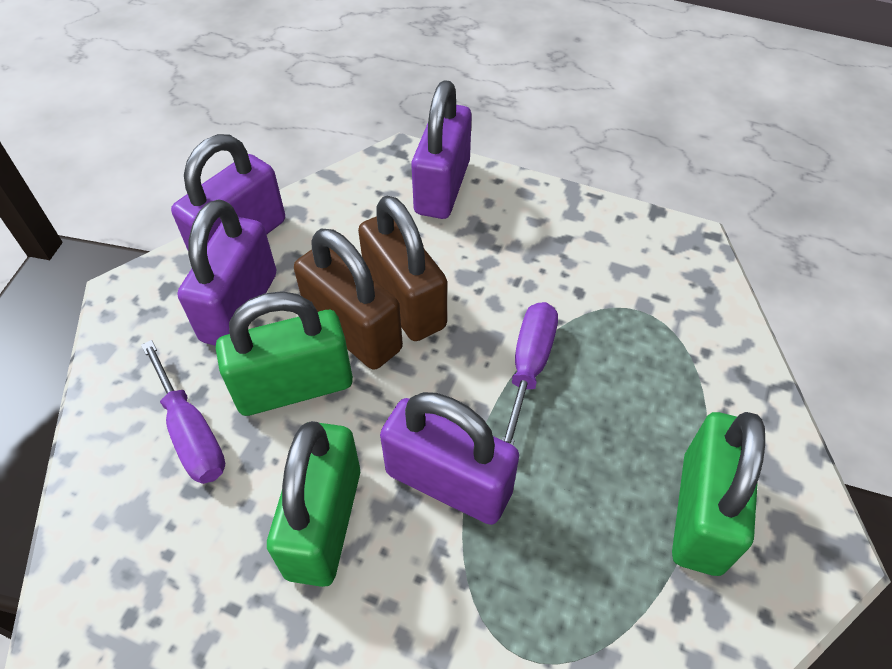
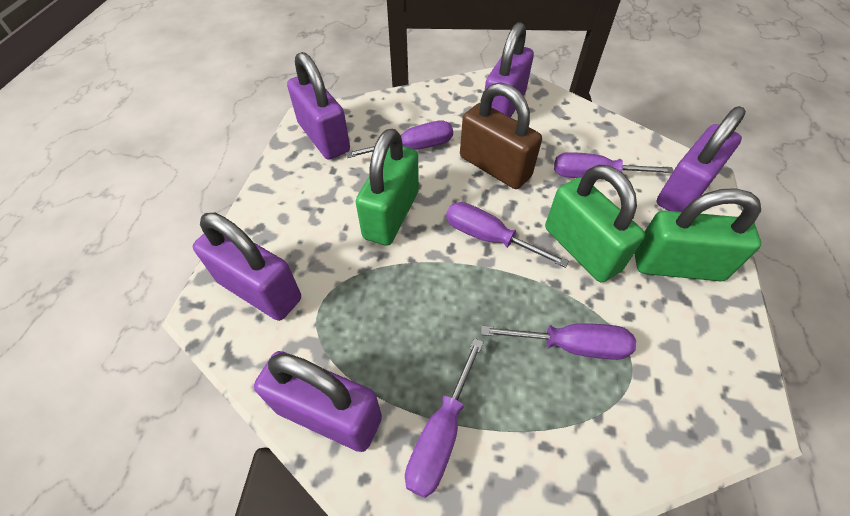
brown padlock: 2 -> 1
purple padlock: 4 -> 5
purple screwdriver: 2 -> 5

